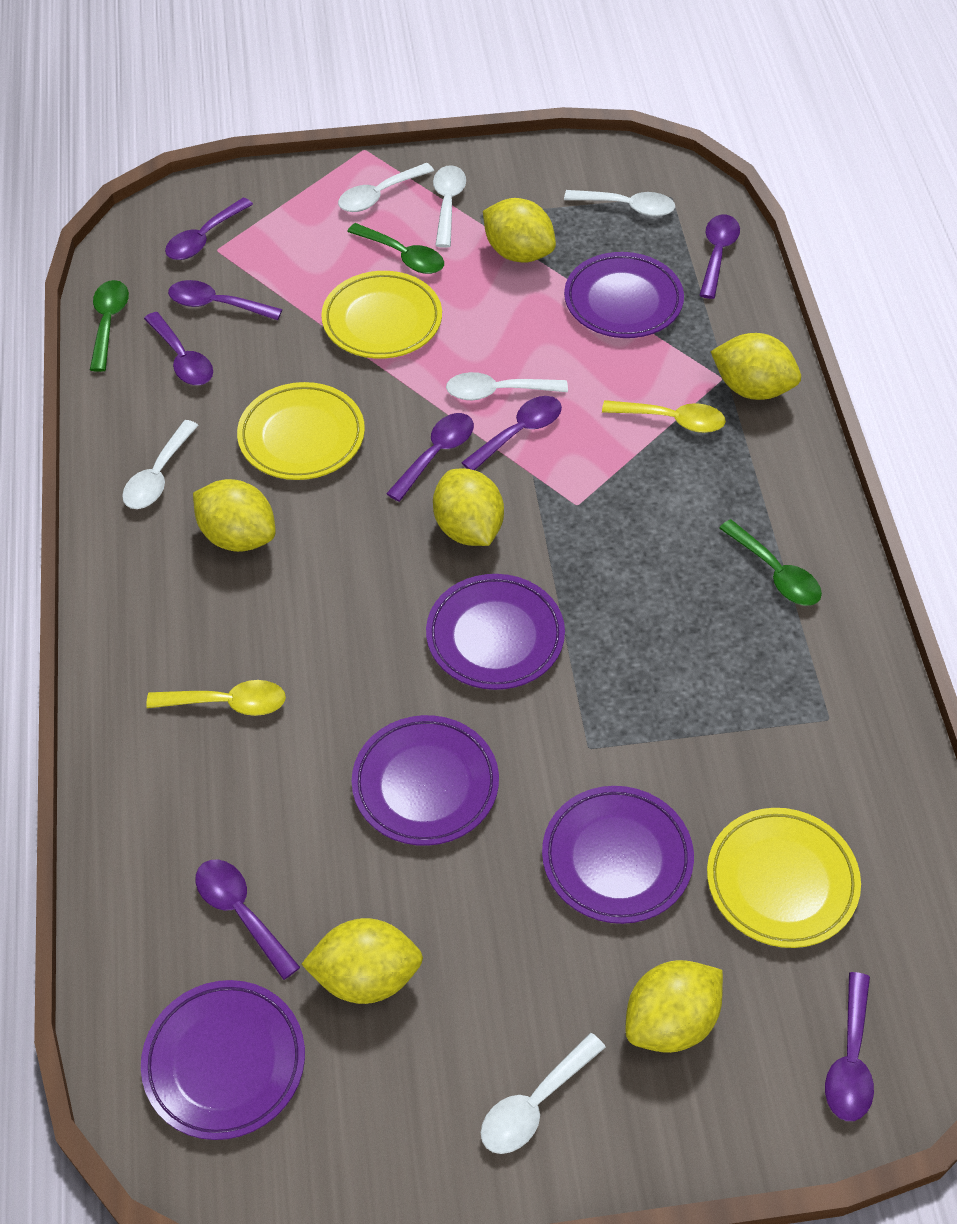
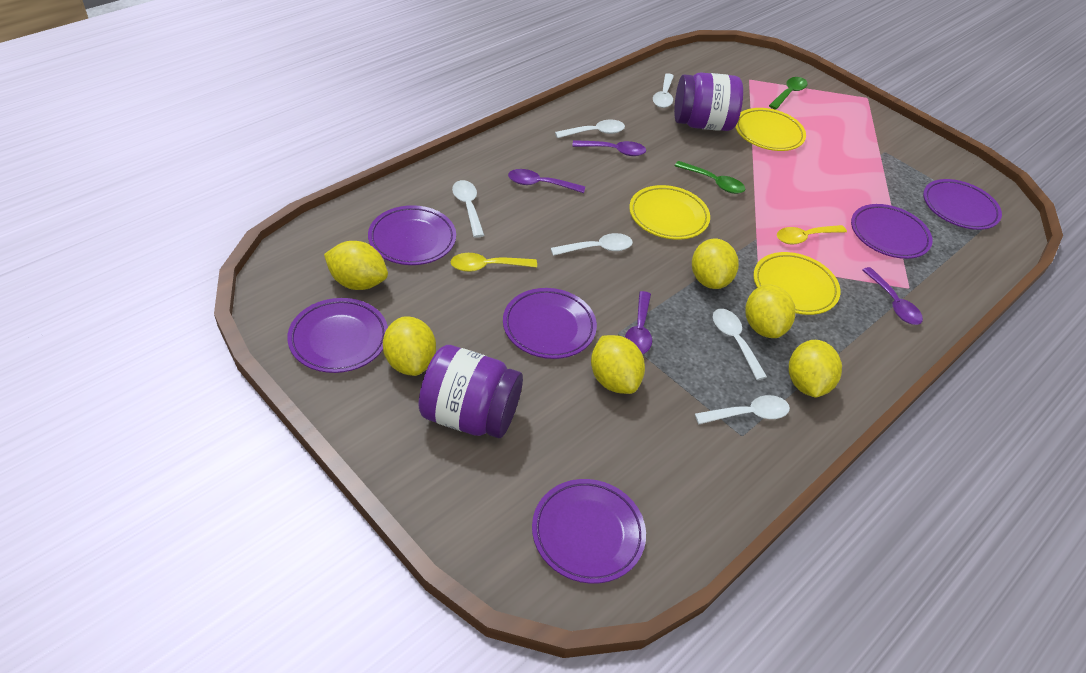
green spoon: 3 -> 2
purple jar: 0 -> 2
purple plate: 5 -> 6
purple spoon: 8 -> 4

